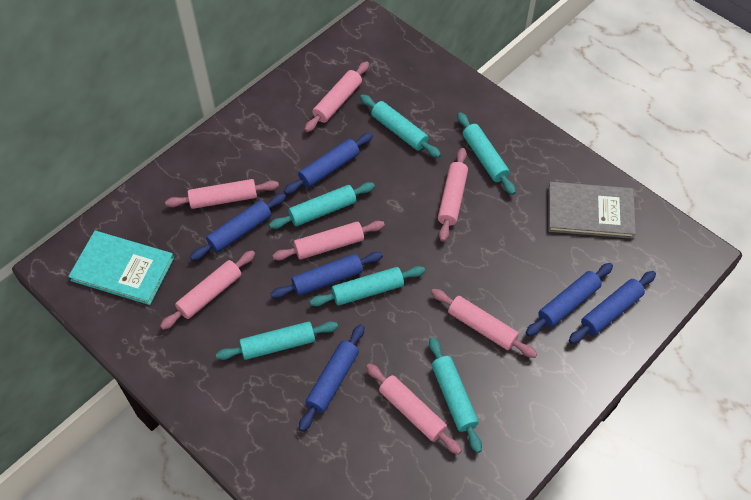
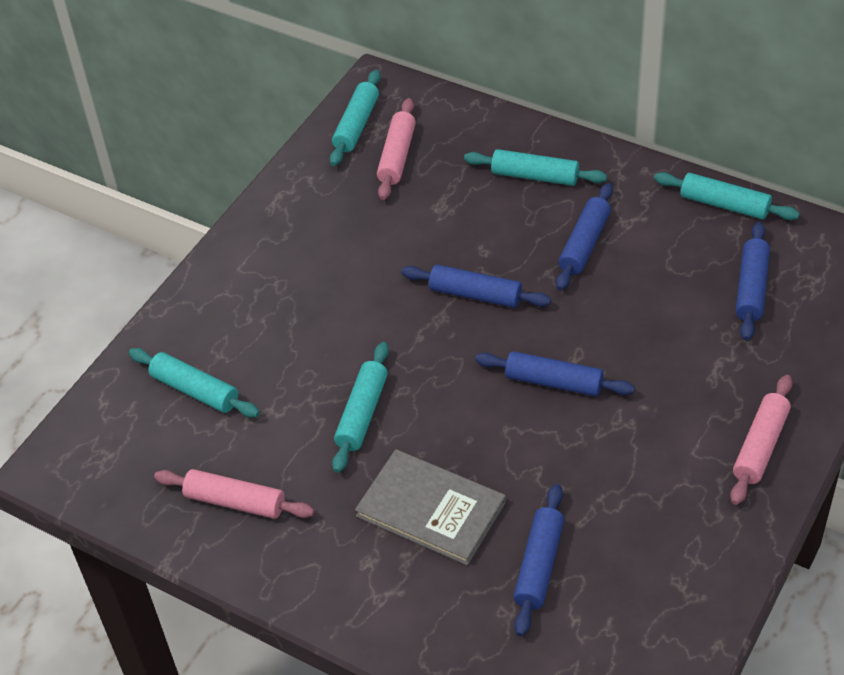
blue rolling pin: 6 -> 5
pink rolling pin: 7 -> 3
turquoise book: 1 -> 0
turquoise rolling pin: 6 -> 5

